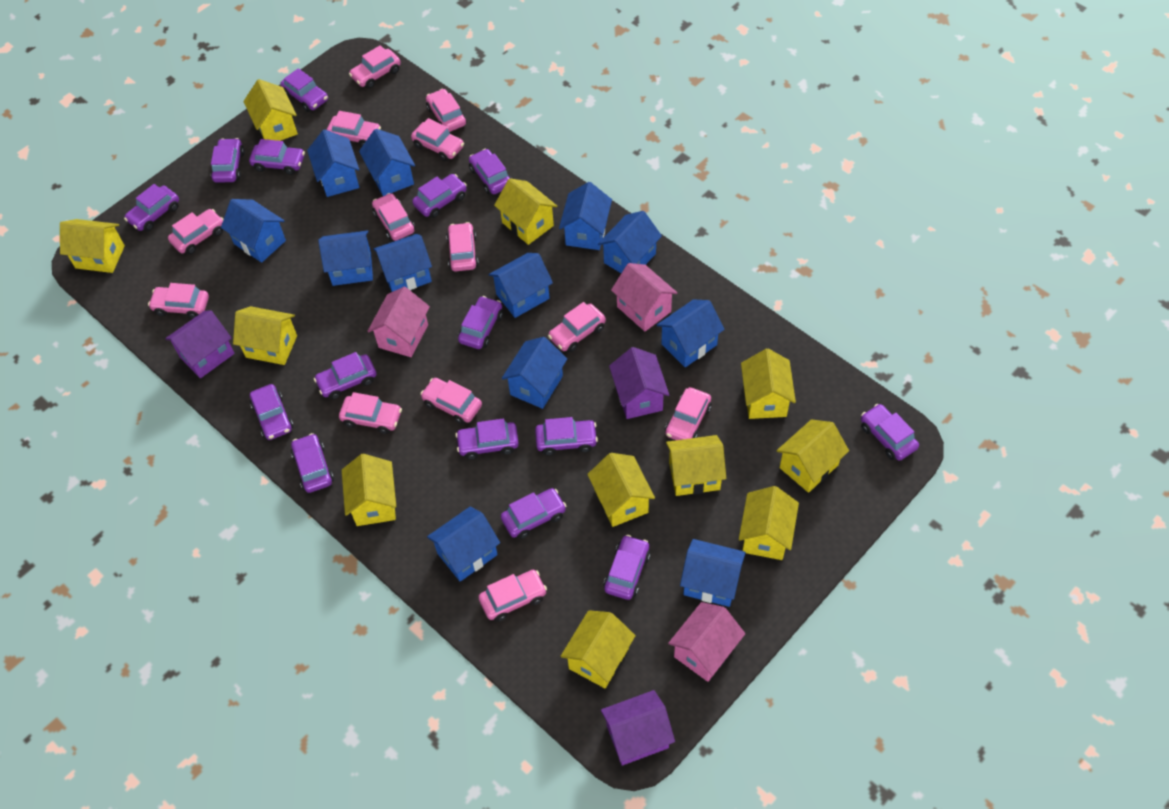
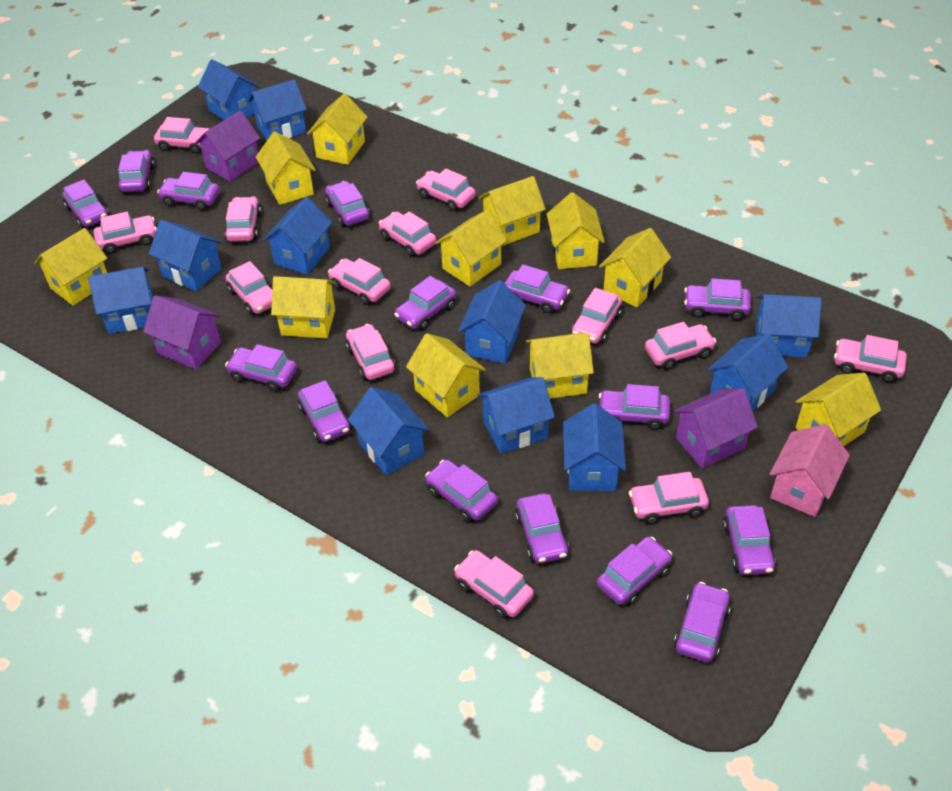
blue house: 12 -> 11
pink house: 3 -> 1

